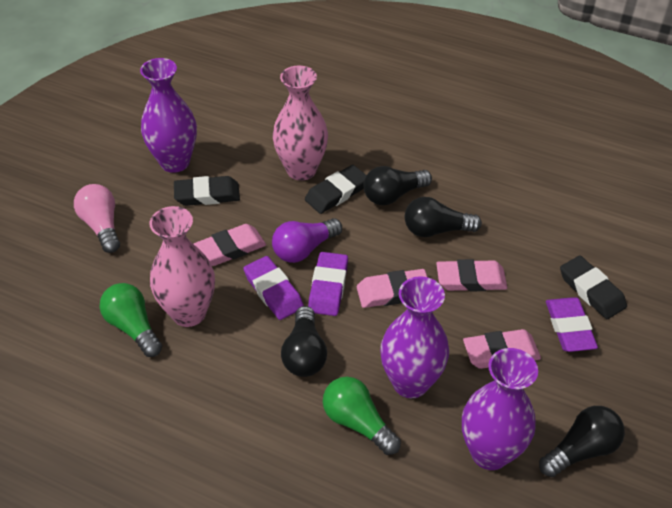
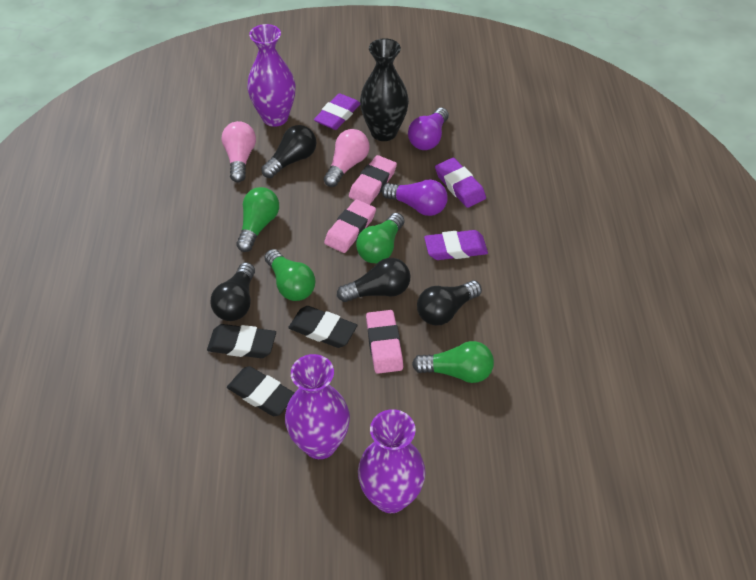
black vase: 0 -> 1
green light bulb: 2 -> 4
pink eraser: 4 -> 3
pink light bulb: 1 -> 2
pink vase: 2 -> 0
purple light bulb: 1 -> 2

